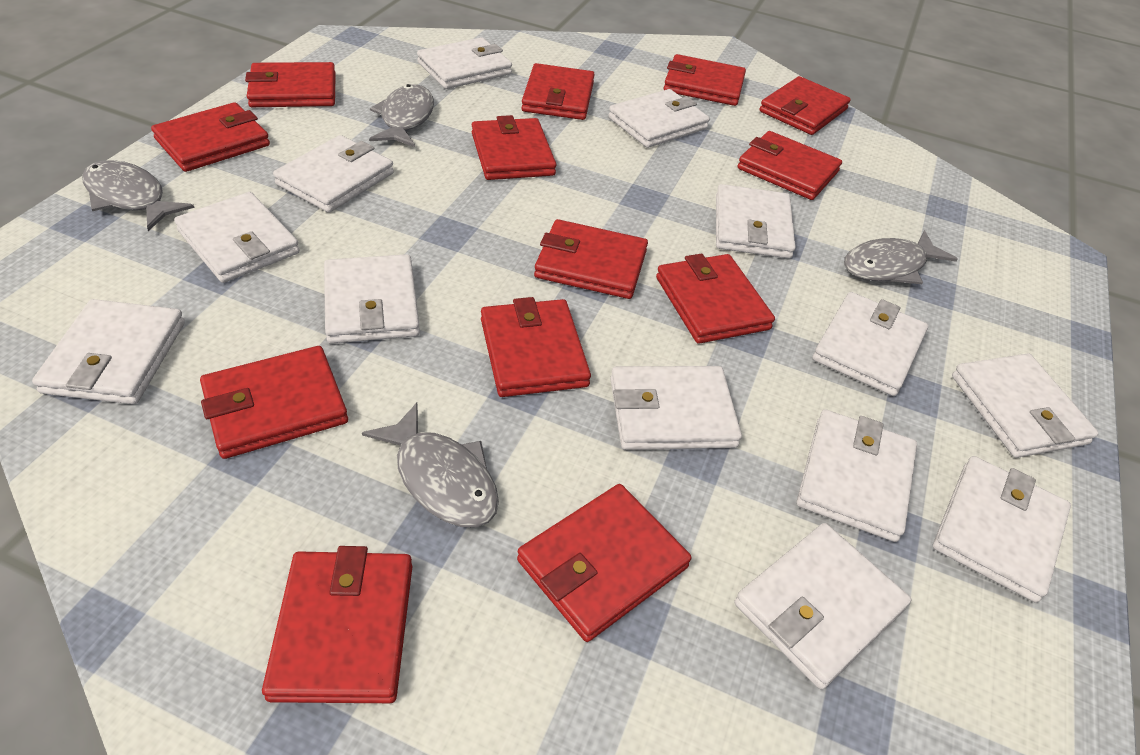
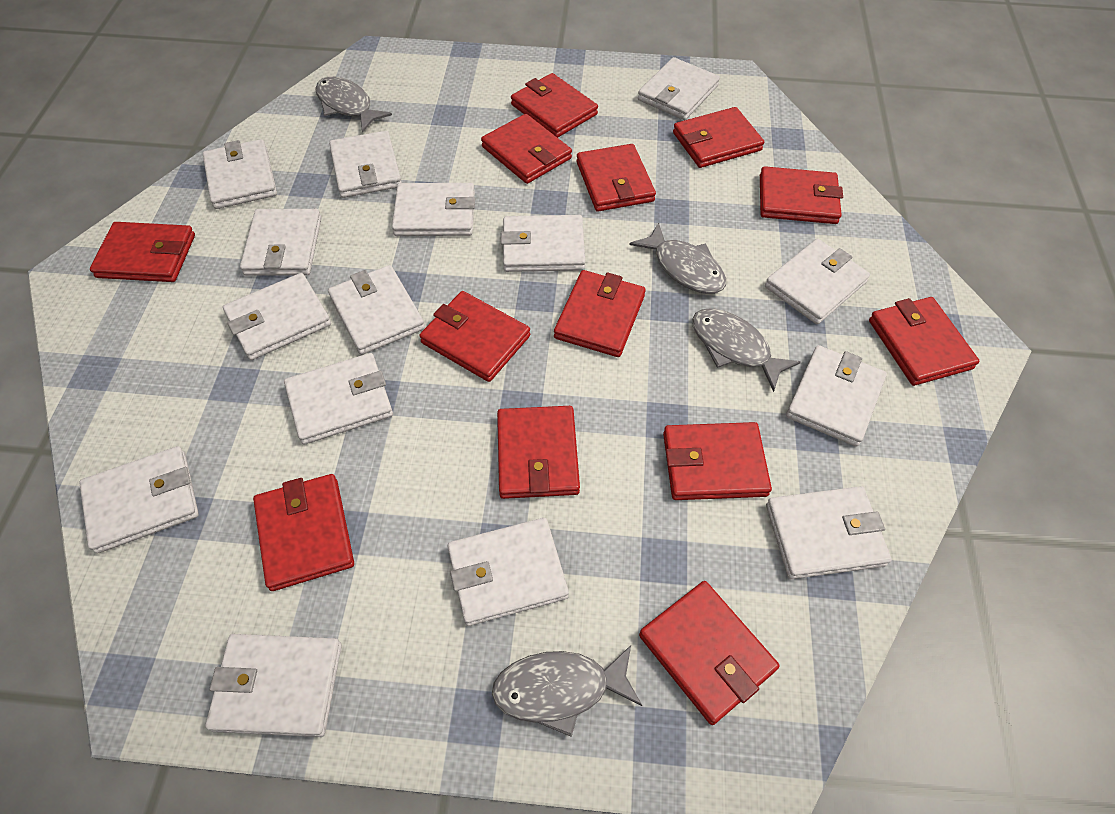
white wallet: 13 -> 15

